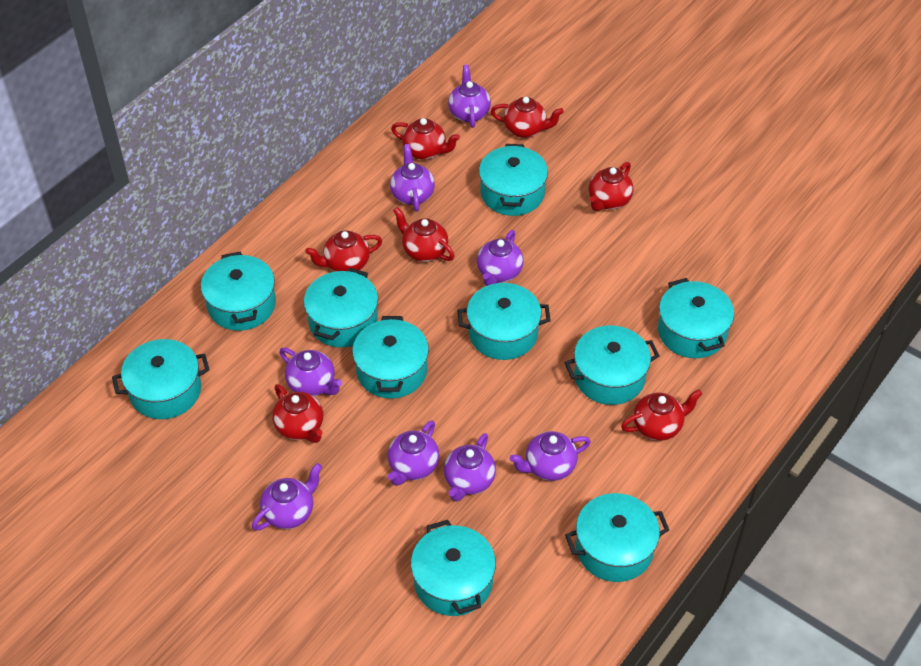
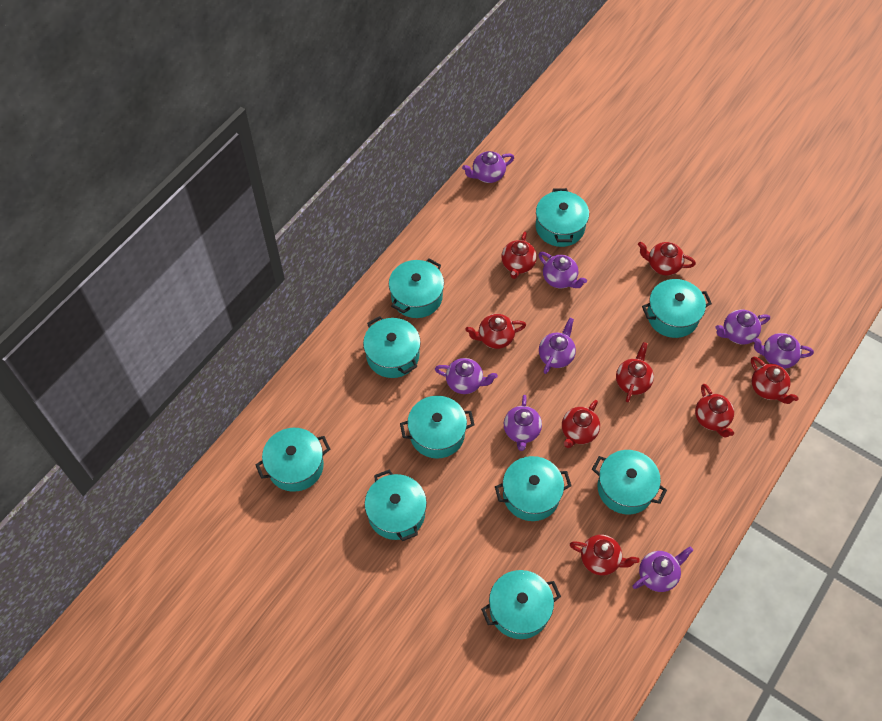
red teapot: 7 -> 8

